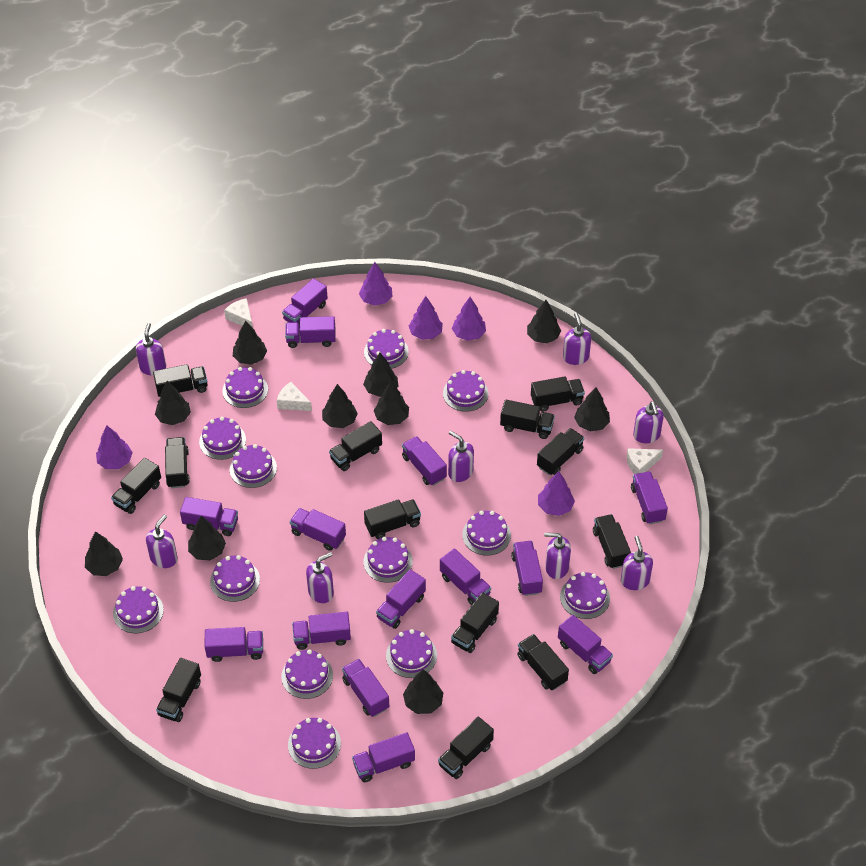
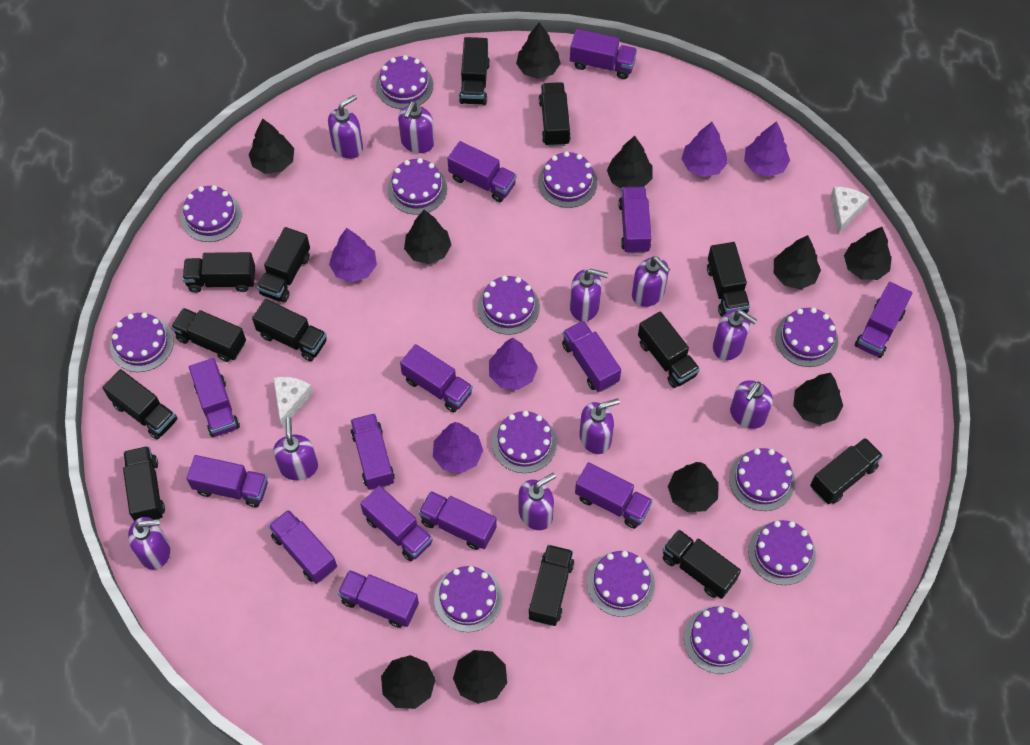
purple soap dispenser: 8 -> 10
white cheese: 3 -> 2

